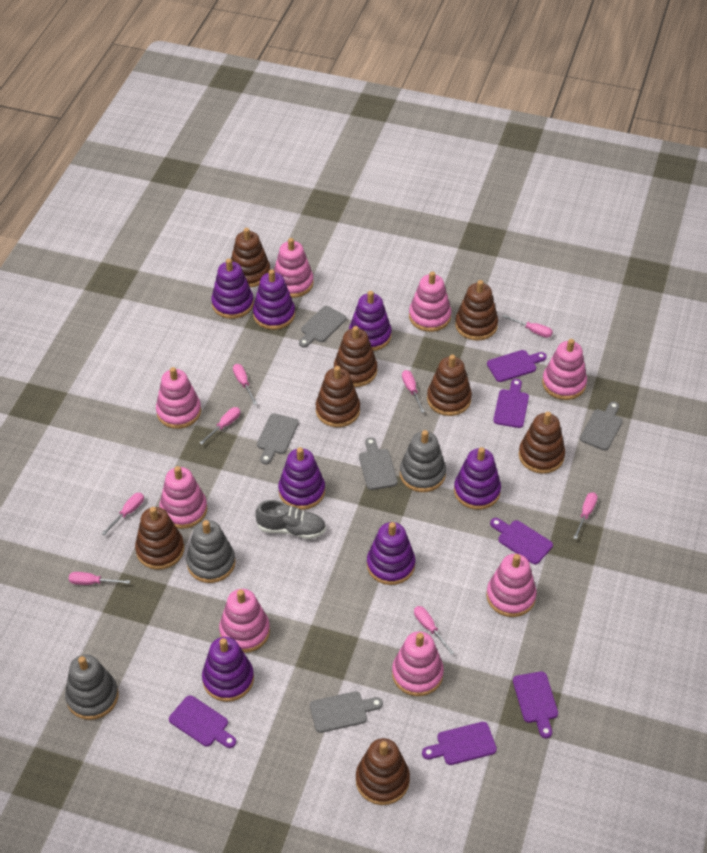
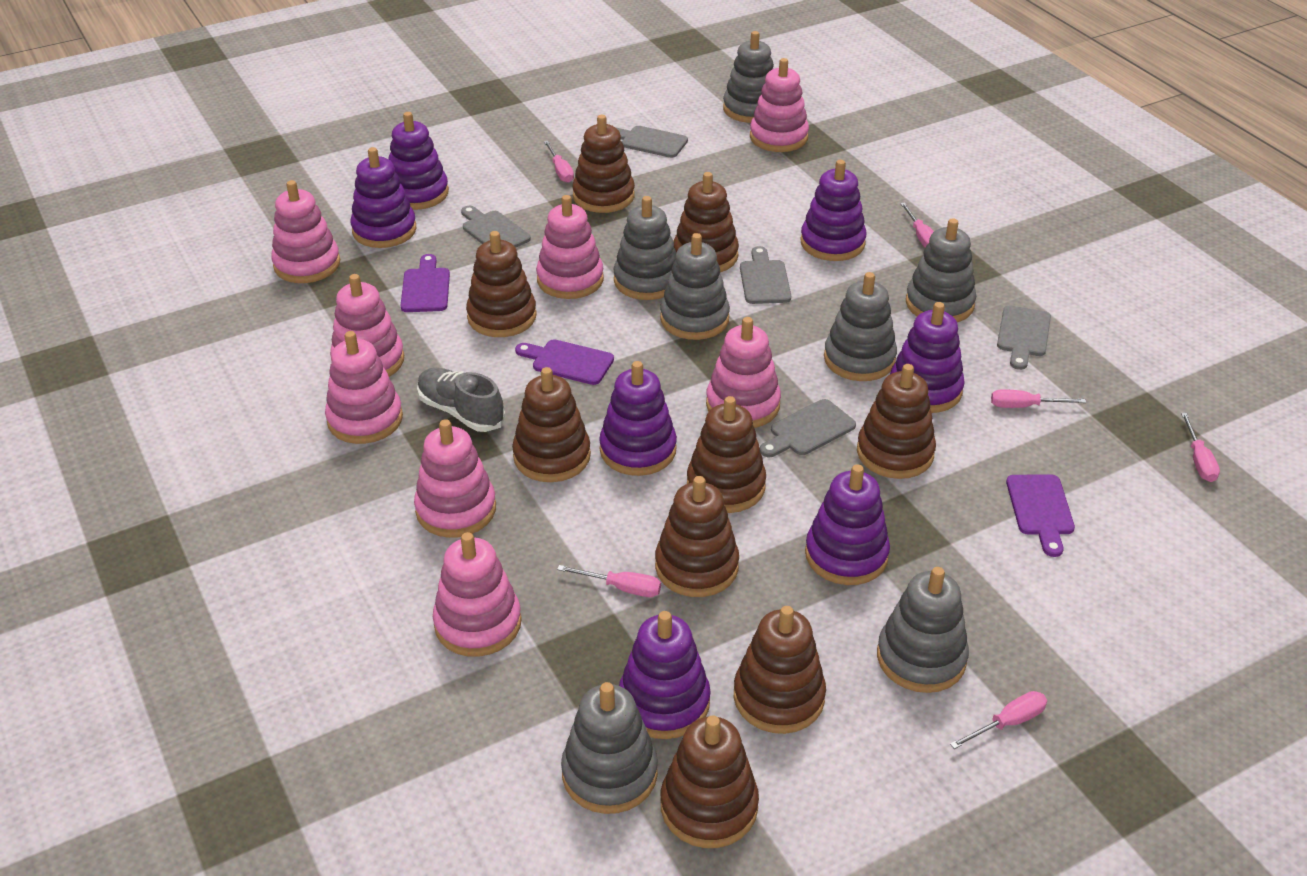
brown stacking toy: 8 -> 9
grey stacking toy: 3 -> 7
pink screwdriver: 8 -> 6
purple cutting board: 6 -> 3

